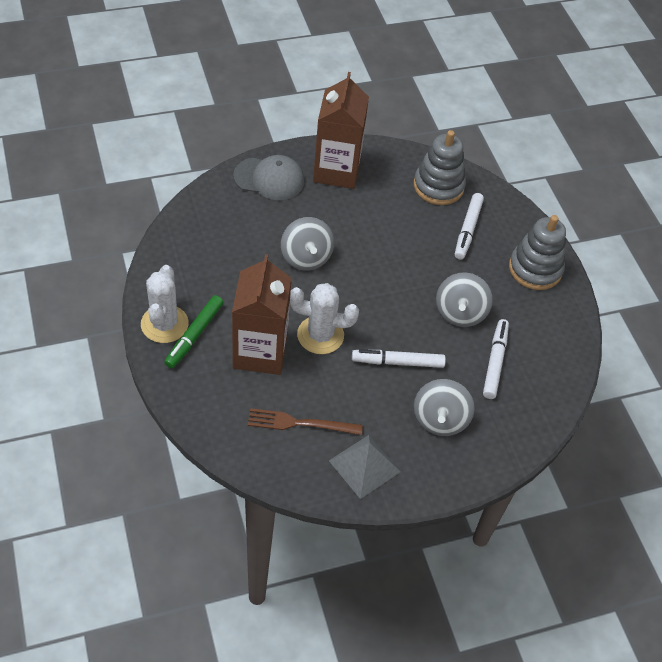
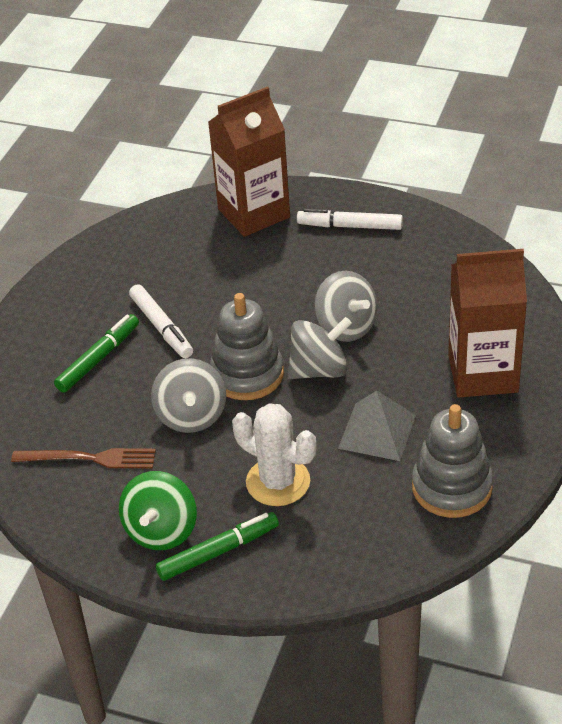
green marker: 1 -> 2
green spinning top: 0 -> 1
grey cap: 1 -> 0
white cactus: 2 -> 1
white marker: 3 -> 2

